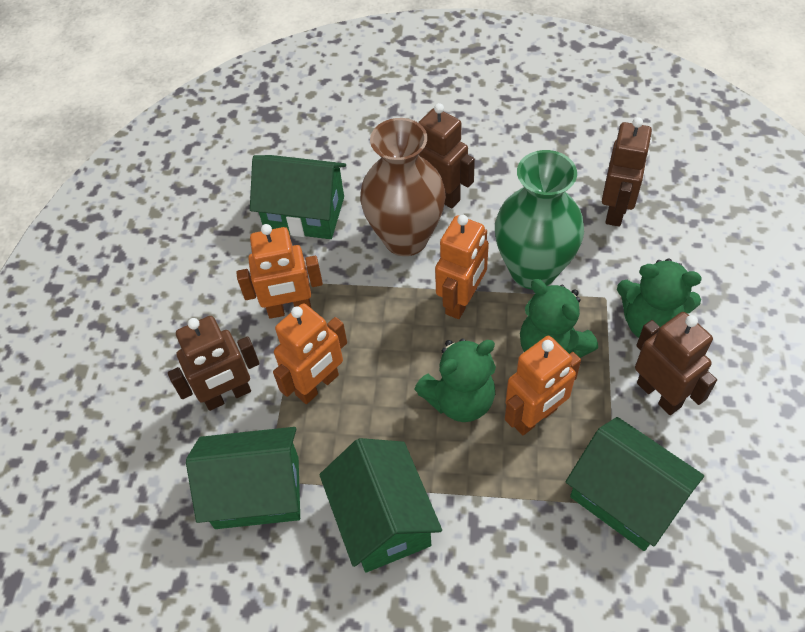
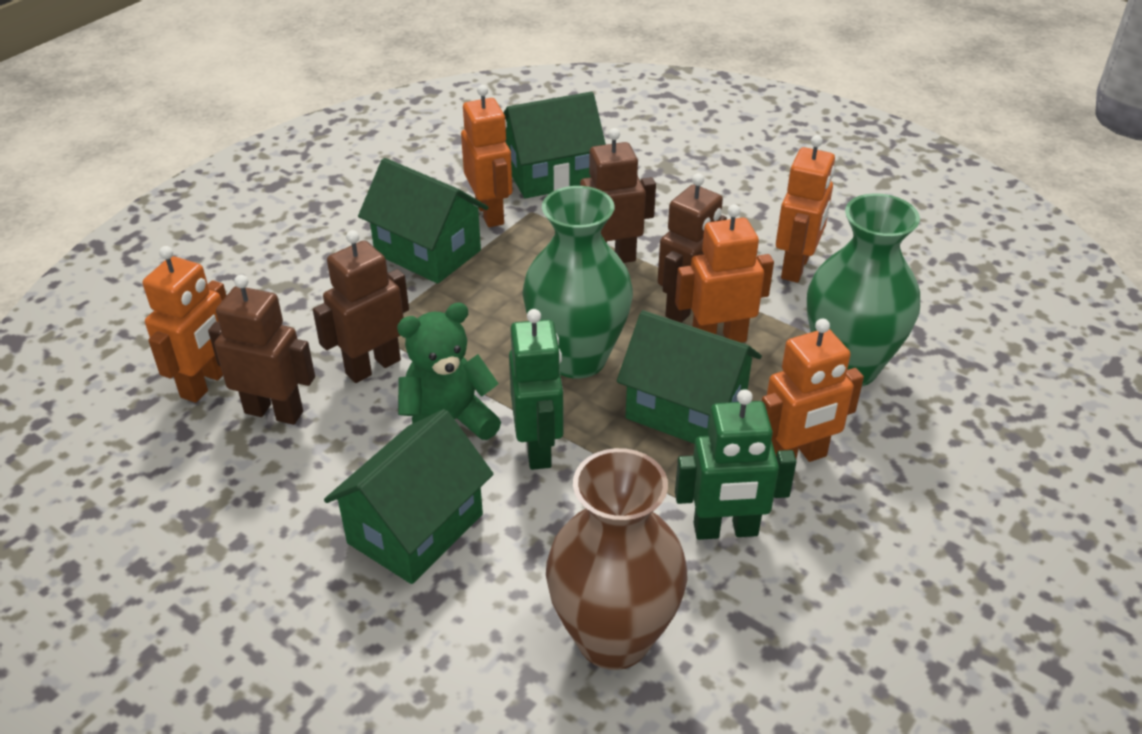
green robot: 0 -> 2
green teddy bear: 3 -> 1
green vase: 1 -> 2
orange robot: 4 -> 5

